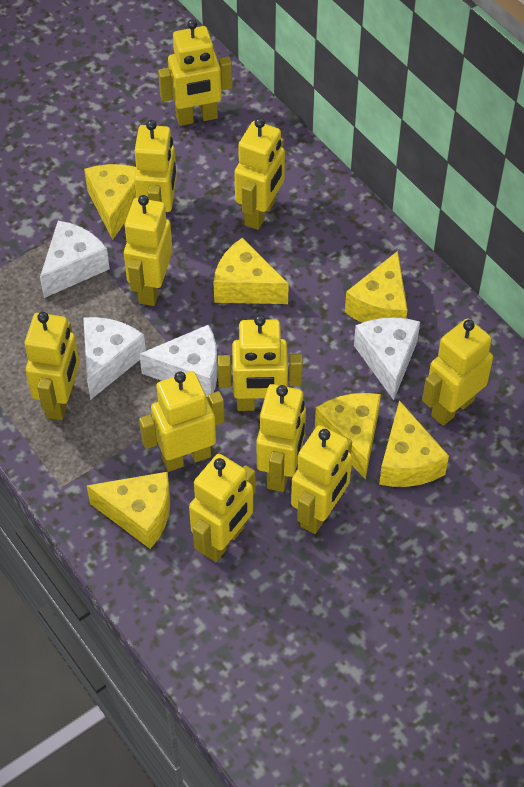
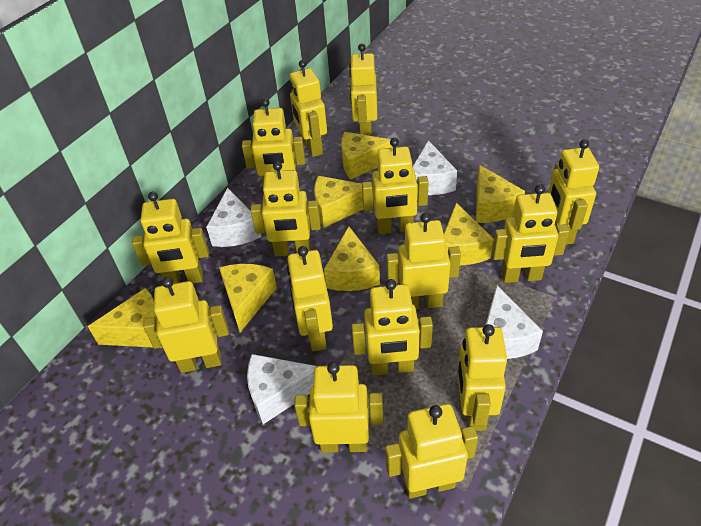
yellow cheese: 6 -> 7
yellow robot: 11 -> 15

